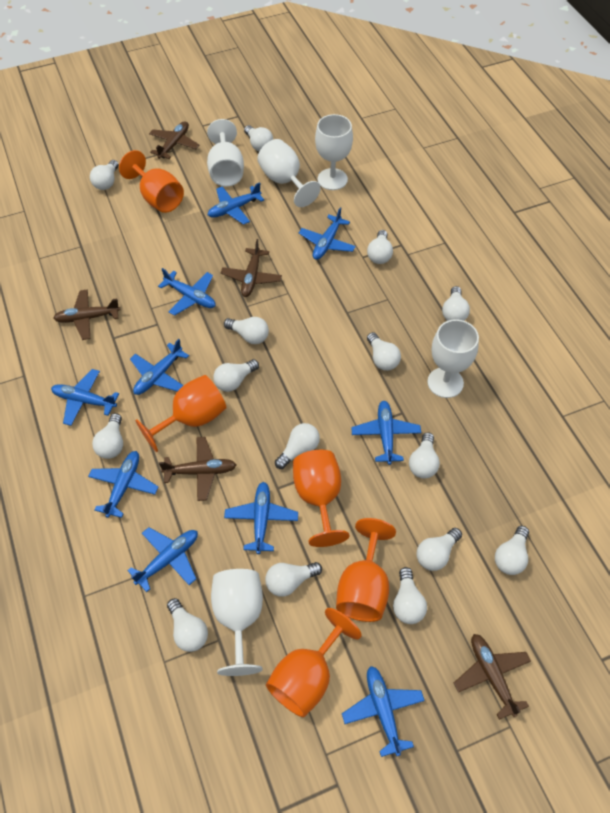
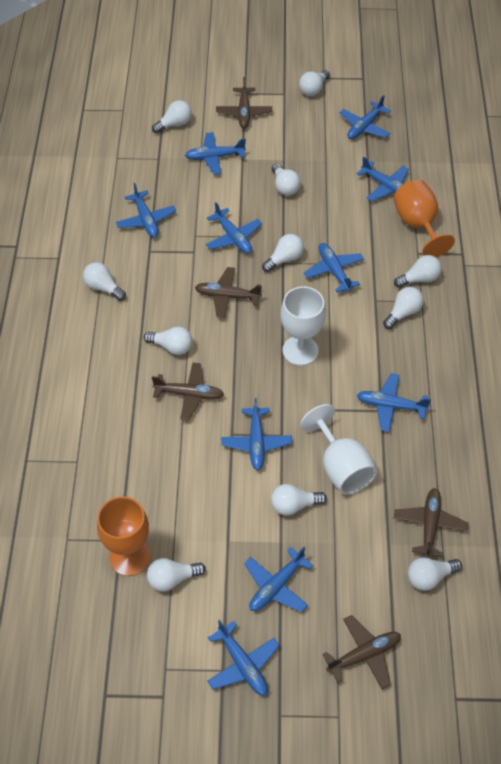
orange goblet: 5 -> 2
white goblet: 5 -> 2
white light bulb: 15 -> 11

